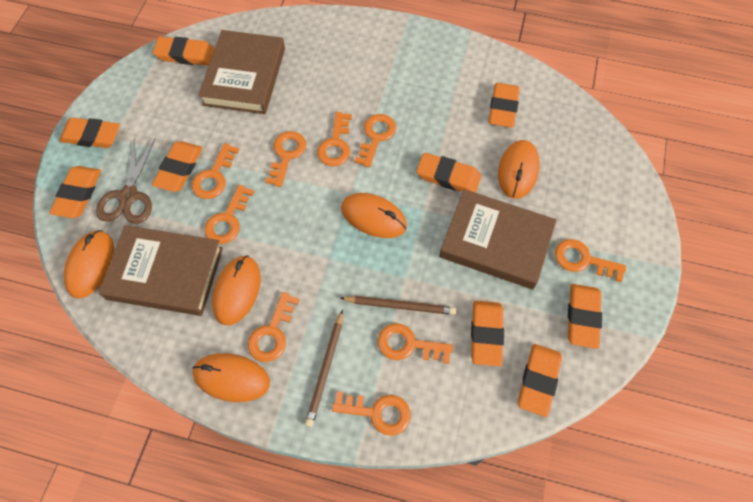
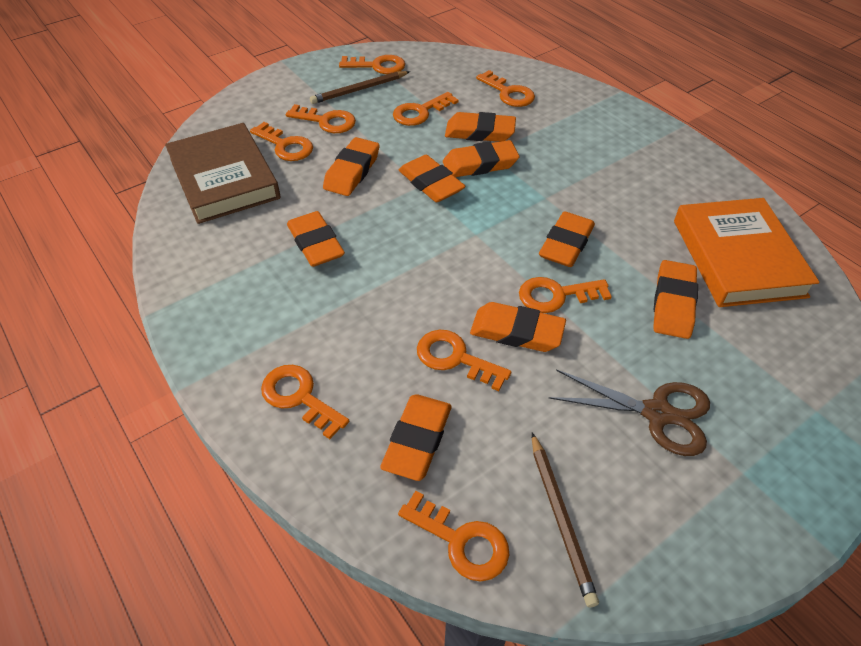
brown book: 3 -> 1
orange book: 0 -> 1
orange mouse: 5 -> 0

